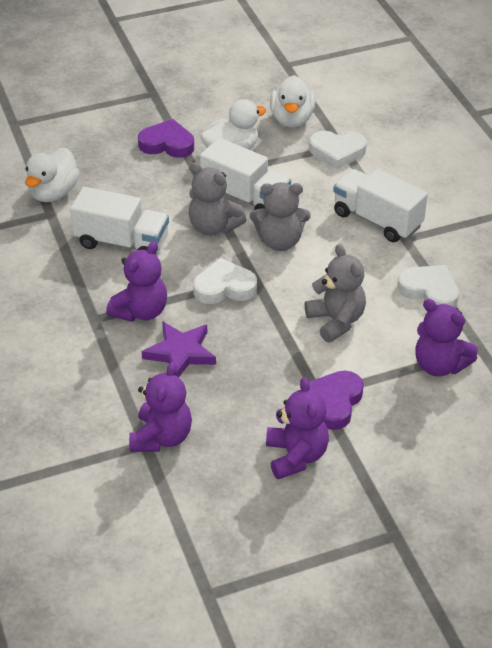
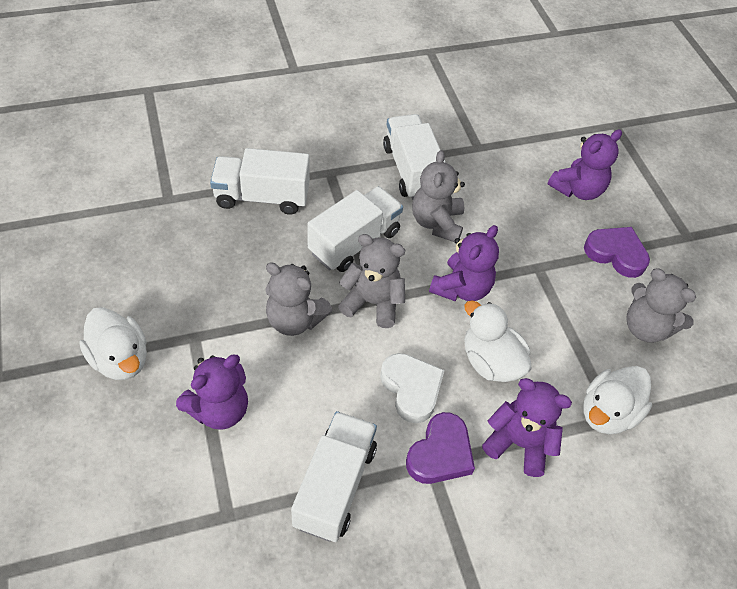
grey teddy bear: 3 -> 4
purple star: 1 -> 0
white heart: 3 -> 1
white truck: 3 -> 4

